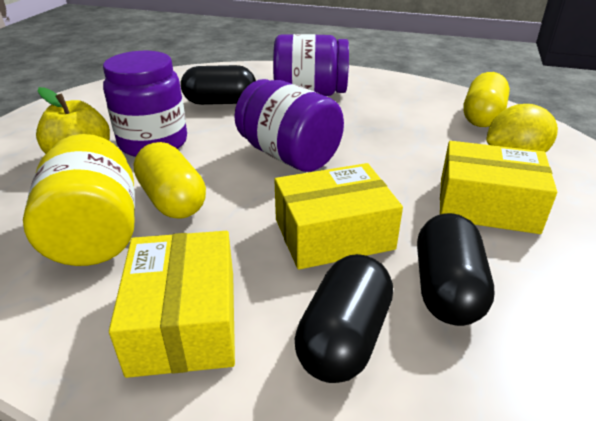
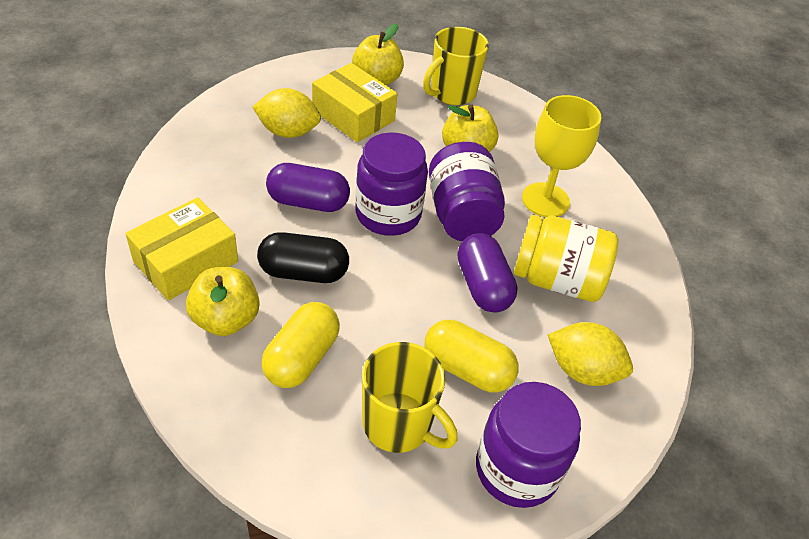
black capsule: 3 -> 1
purple capsule: 0 -> 2
yellow apple: 1 -> 3
yellow box: 3 -> 2
yellow goblet: 0 -> 1
yellow lemon: 1 -> 2
yellow mug: 0 -> 2

